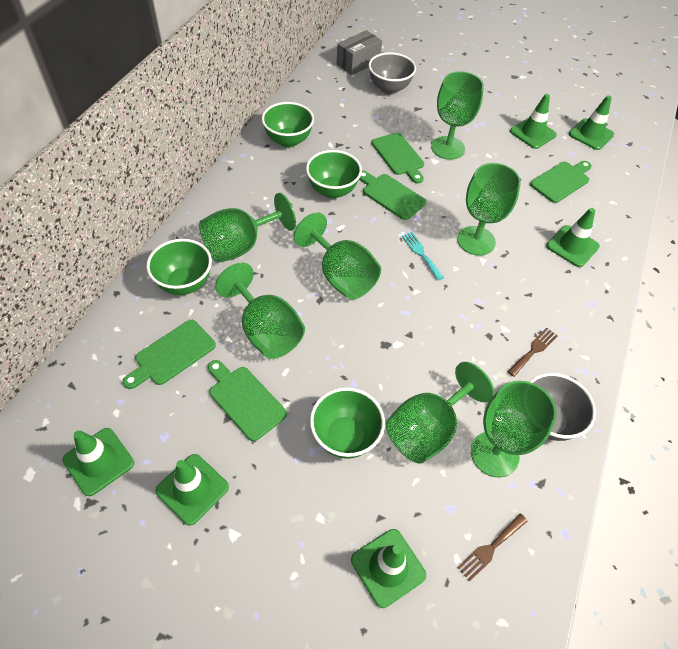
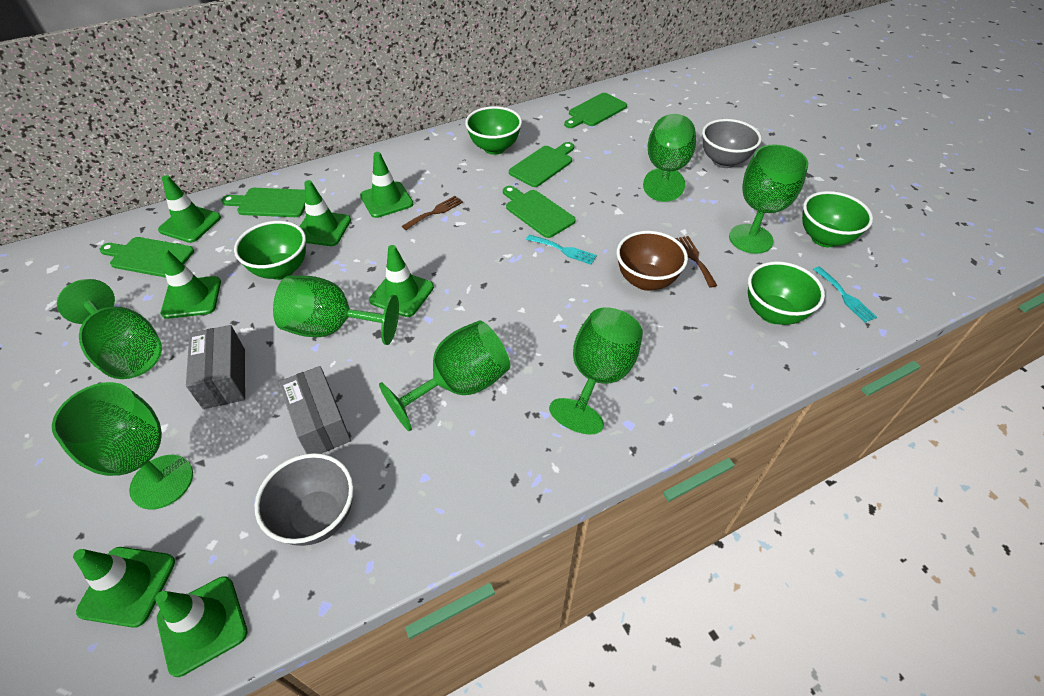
brown bowl: 0 -> 1
green traffic cone: 6 -> 7
grey box: 1 -> 2
turquoise fork: 1 -> 2

